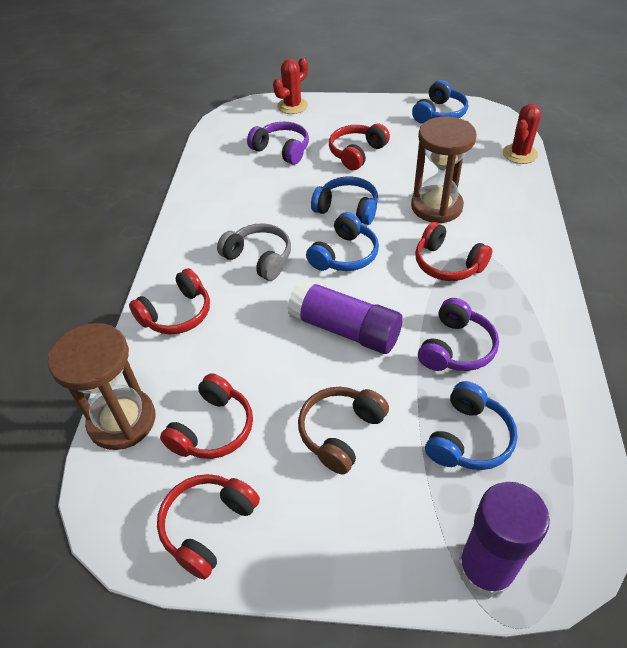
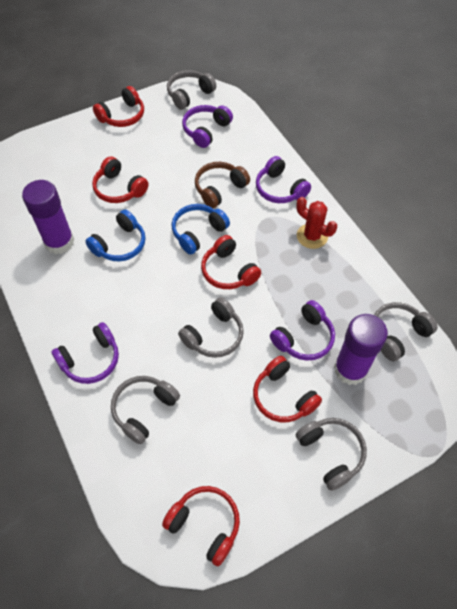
blue headphones: 4 -> 2
brown hourglass: 2 -> 0
grey headphones: 1 -> 5
purple headphones: 2 -> 4
red cactus: 2 -> 1

